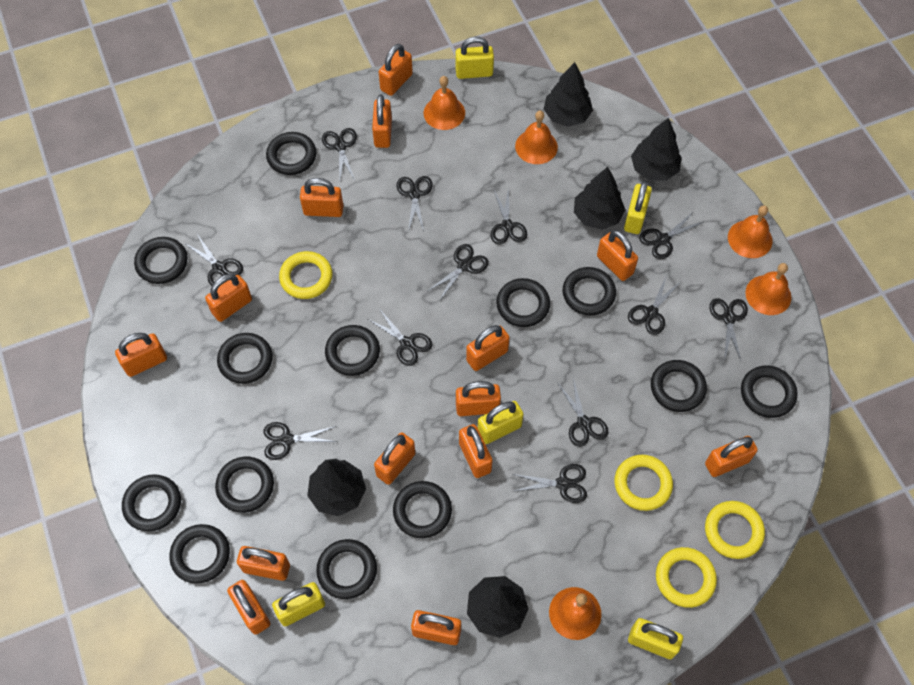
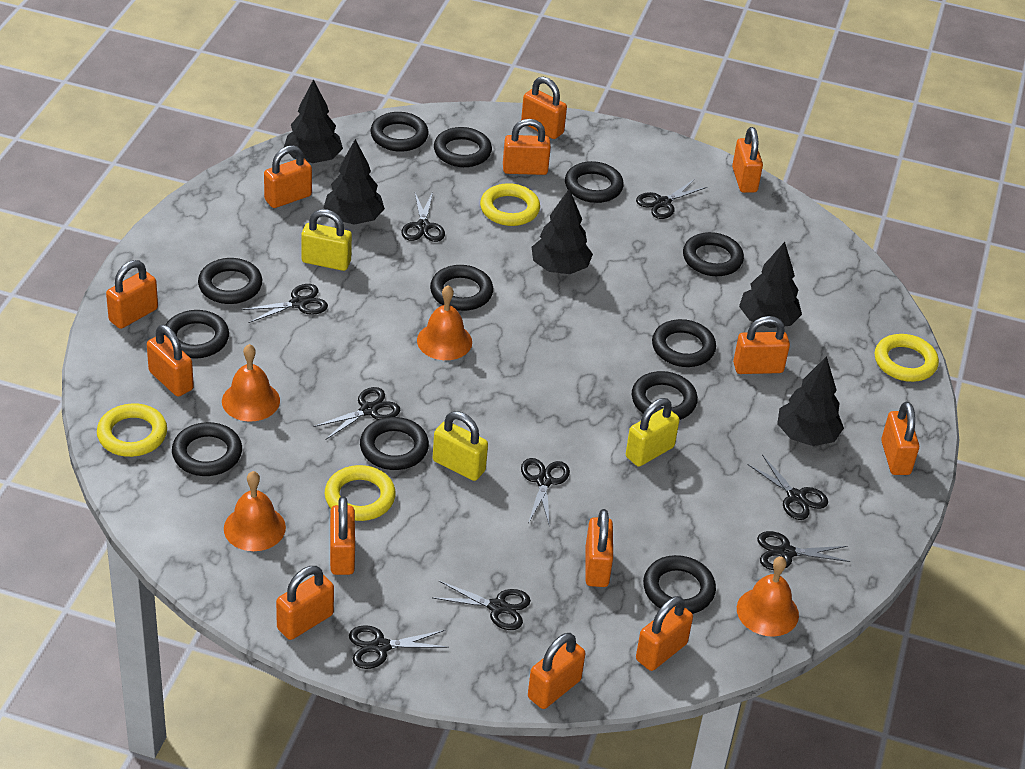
black ring: 13 -> 12
black scissors: 12 -> 9
orange bell: 5 -> 4
orange padlock: 14 -> 13
yellow padlock: 5 -> 3

